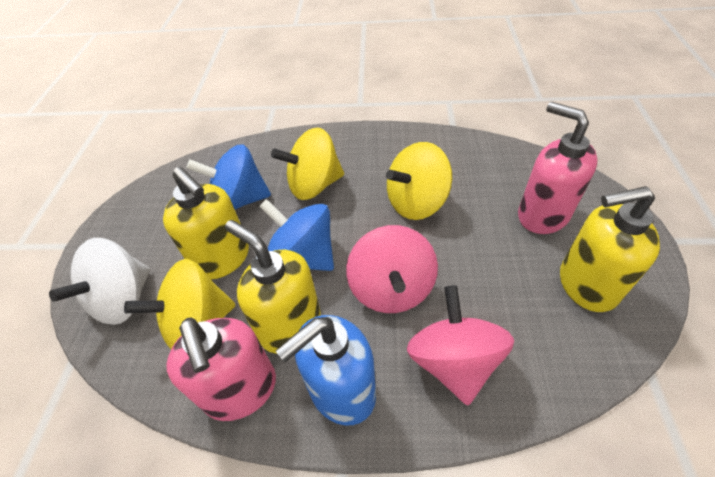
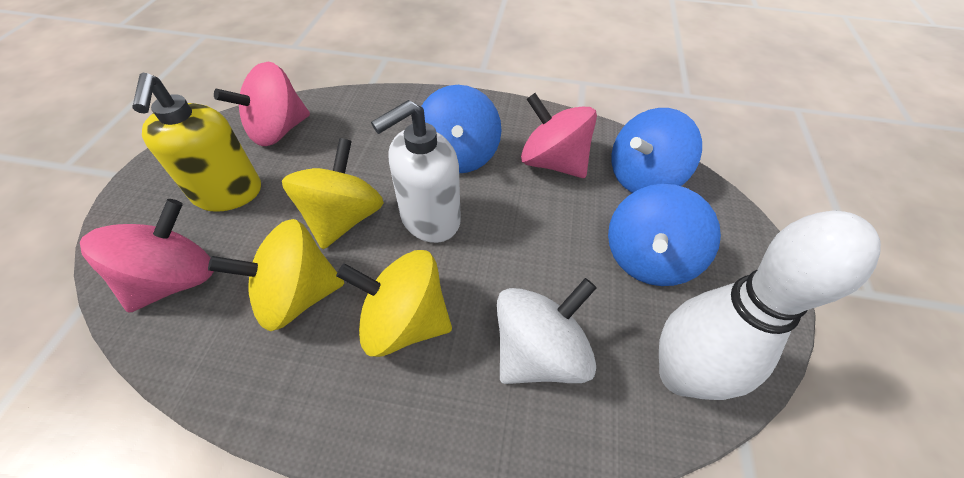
blue soap dispenser: 1 -> 0
blue spinning top: 2 -> 3
pink soap dispenser: 2 -> 0
pink spinning top: 2 -> 3
white bowling pin: 0 -> 1
white soap dispenser: 0 -> 1
yellow soap dispenser: 3 -> 1

